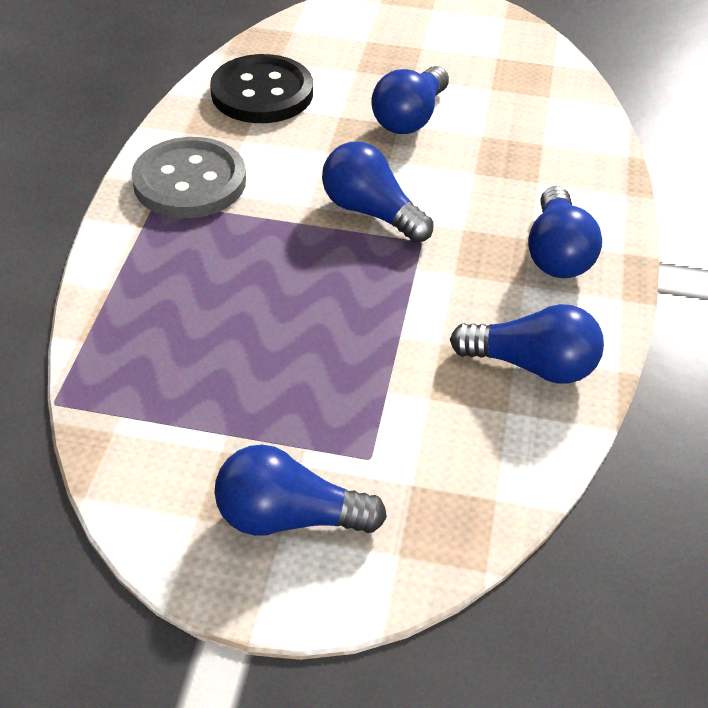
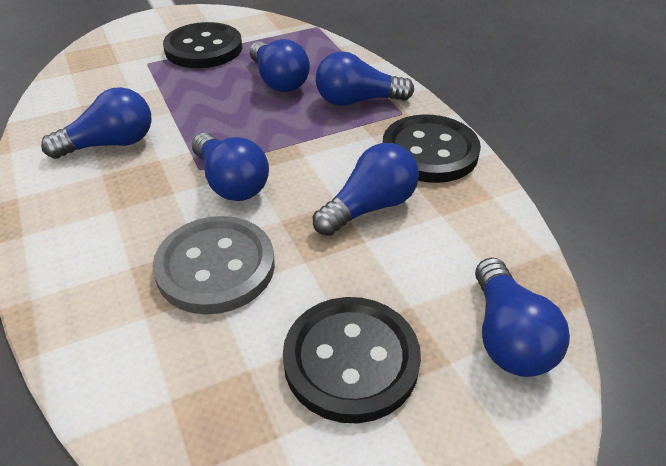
black button: 1 -> 3
blue light bulb: 5 -> 6

